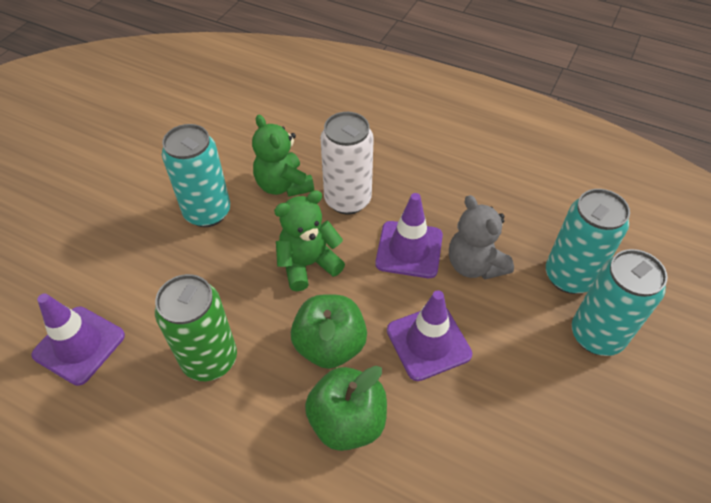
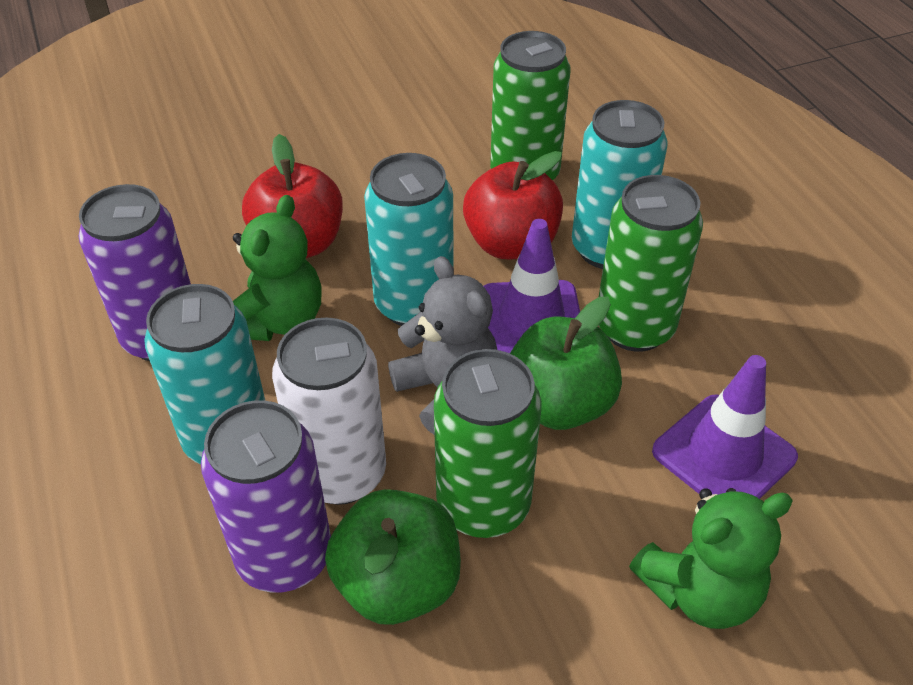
green can: 1 -> 3
purple can: 0 -> 2
purple traffic cone: 3 -> 2
red apple: 0 -> 2

